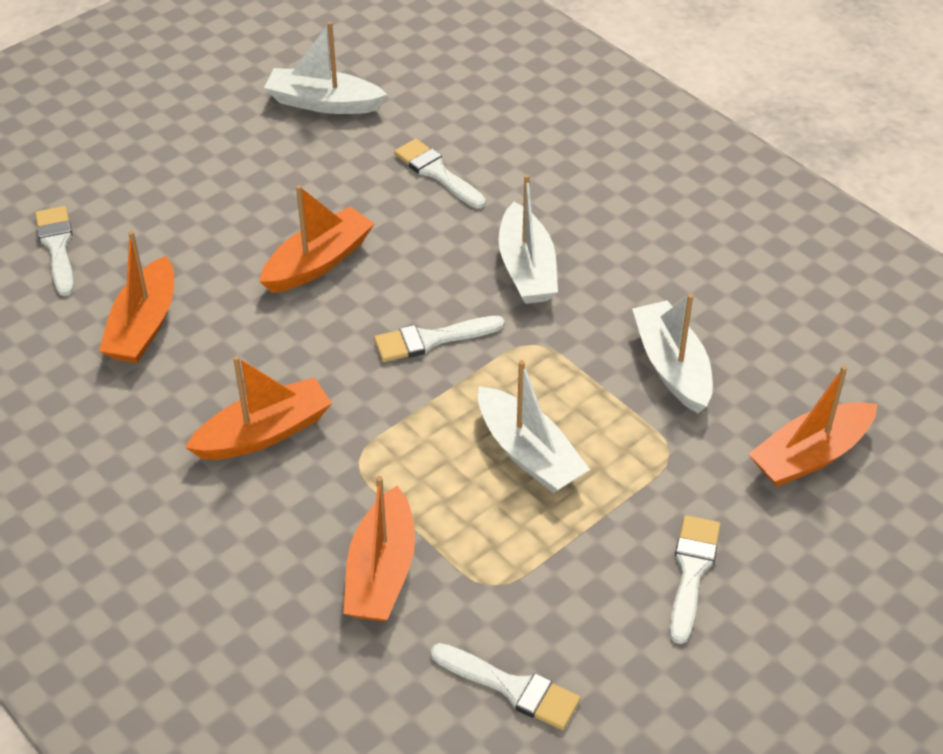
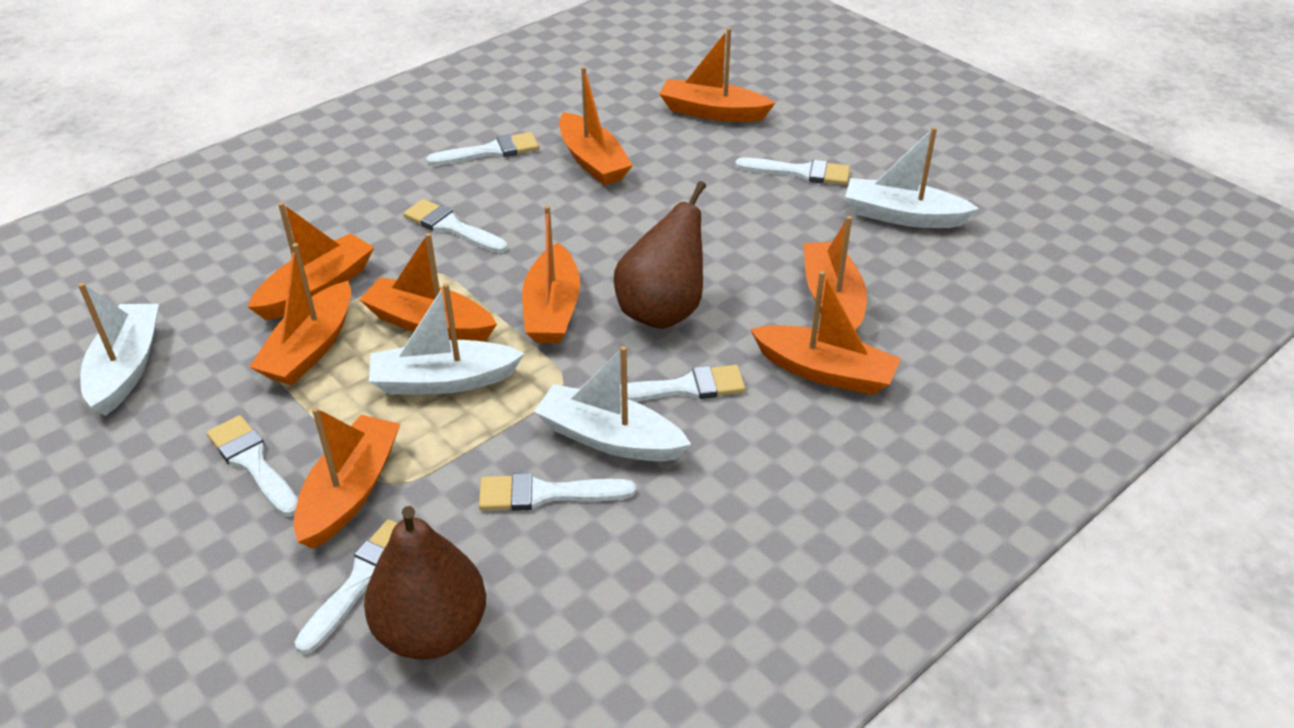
brown pear: 0 -> 2
orange boat: 5 -> 9
white brush: 5 -> 7

